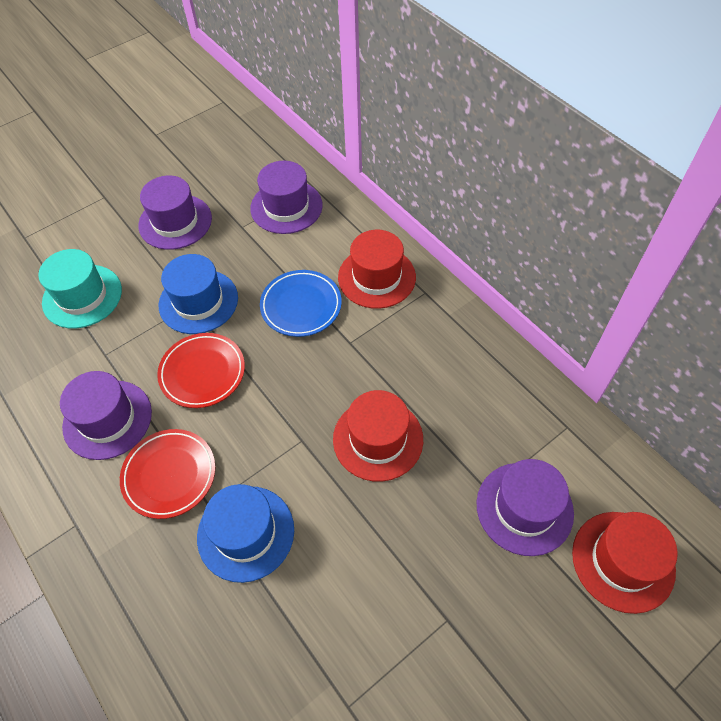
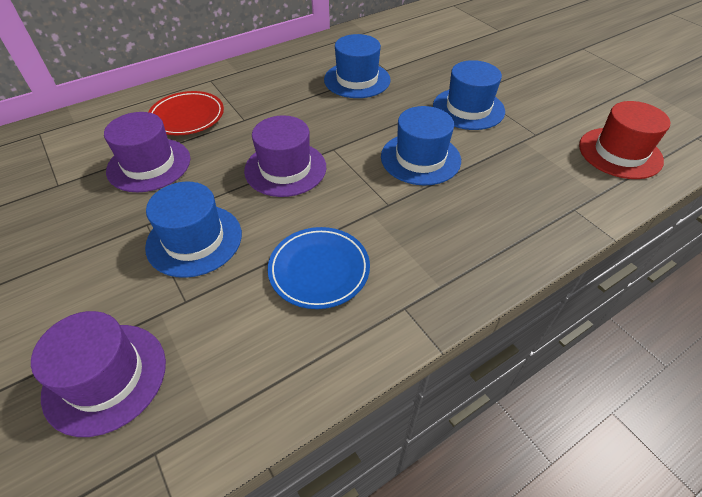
blue hat: 2 -> 4
purple hat: 4 -> 3
red hat: 3 -> 1
red plate: 2 -> 1
turquoise hat: 1 -> 0

